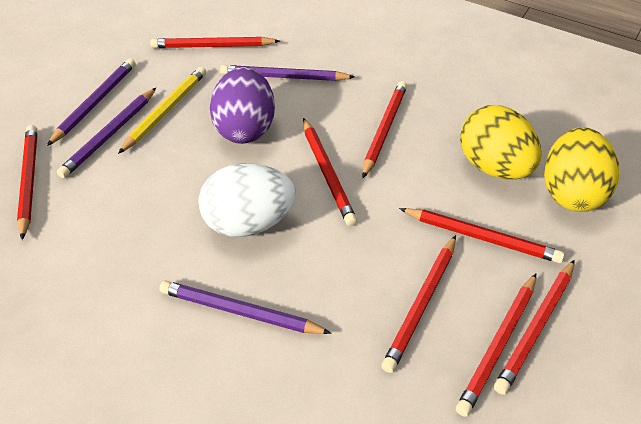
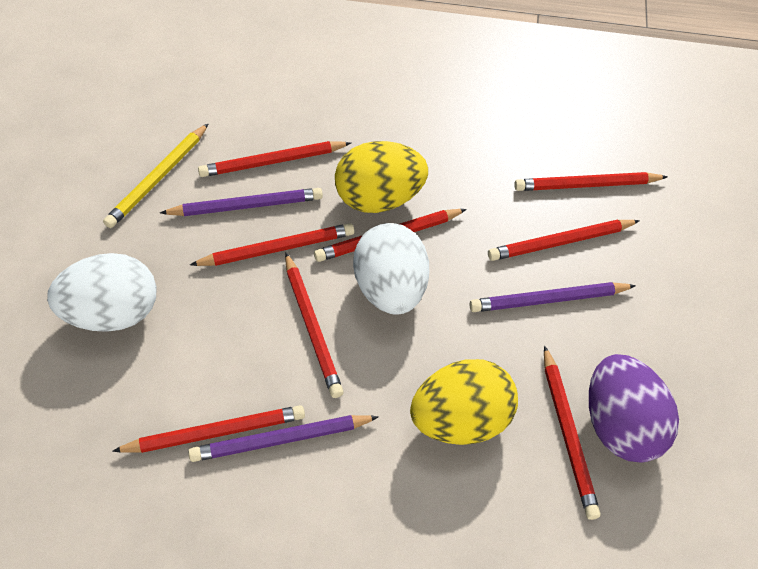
purple pencil: 4 -> 3
white egg: 1 -> 2

